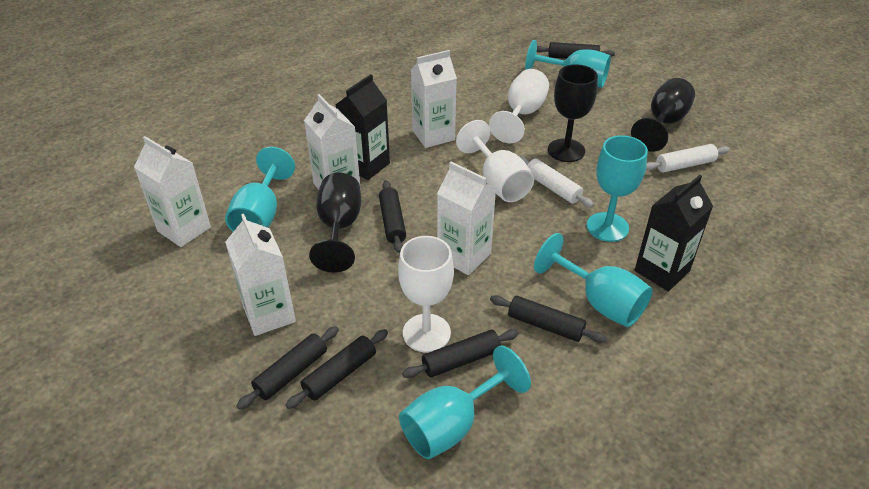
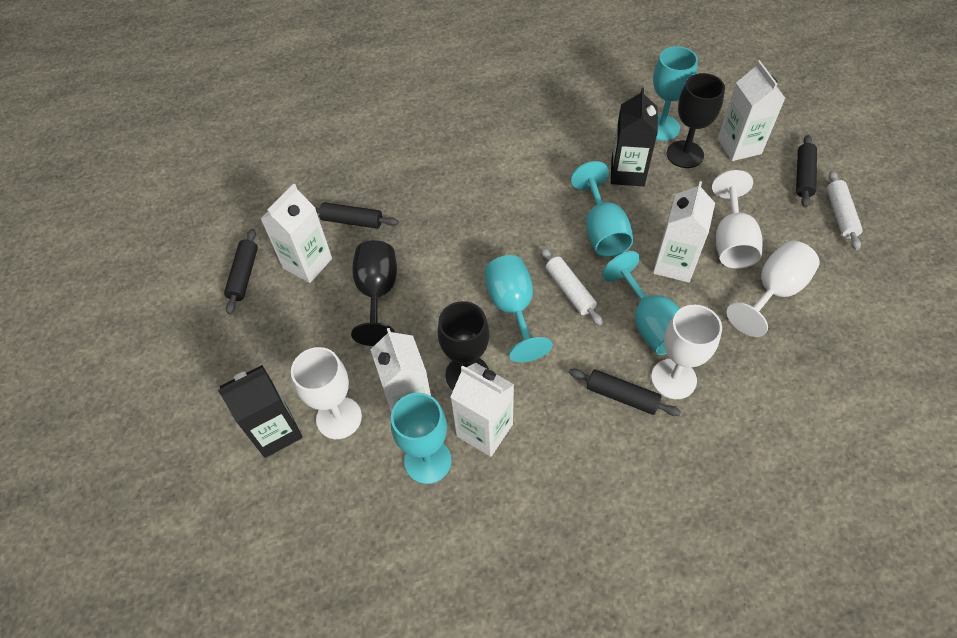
black rolling pin: 6 -> 4
white goblet: 3 -> 4

